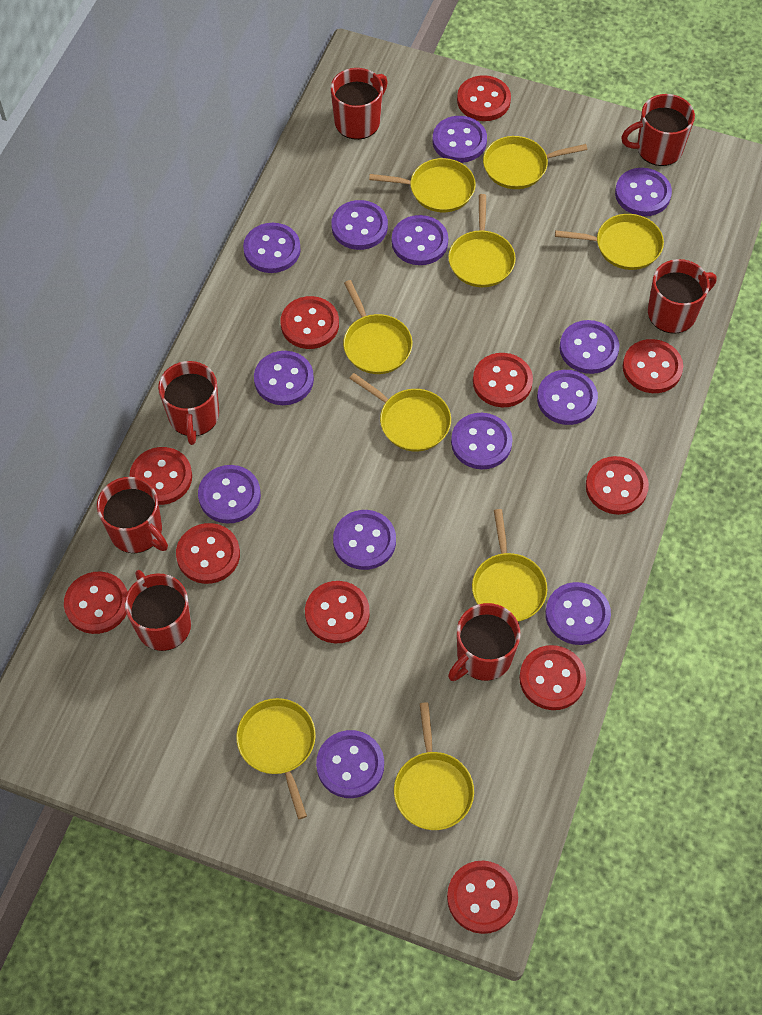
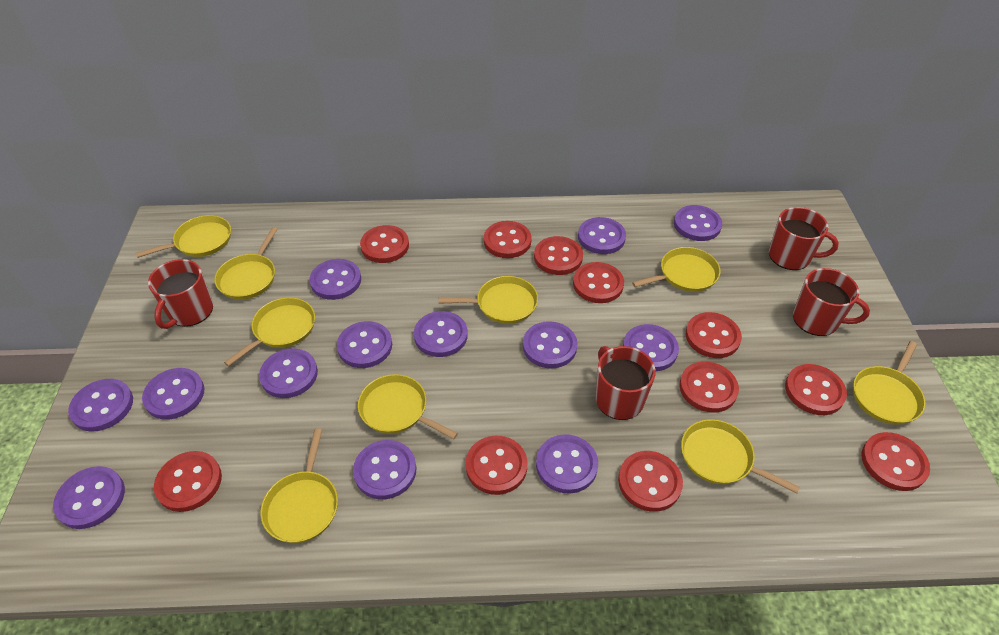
red mug: 7 -> 4

